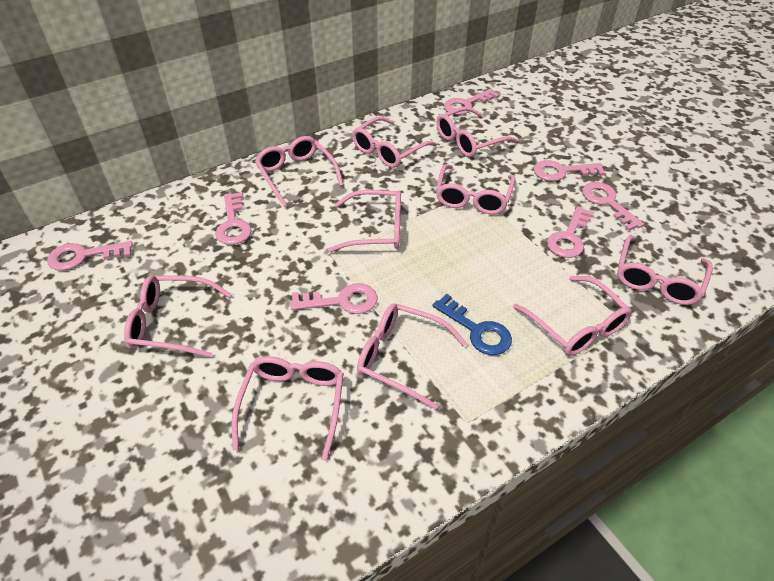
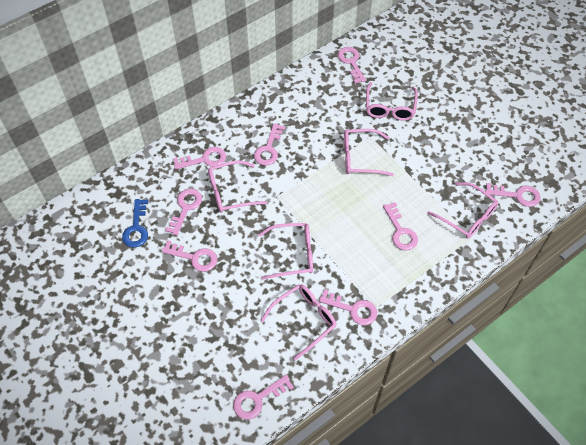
pink glasses: 10 -> 6
pink key: 7 -> 9

